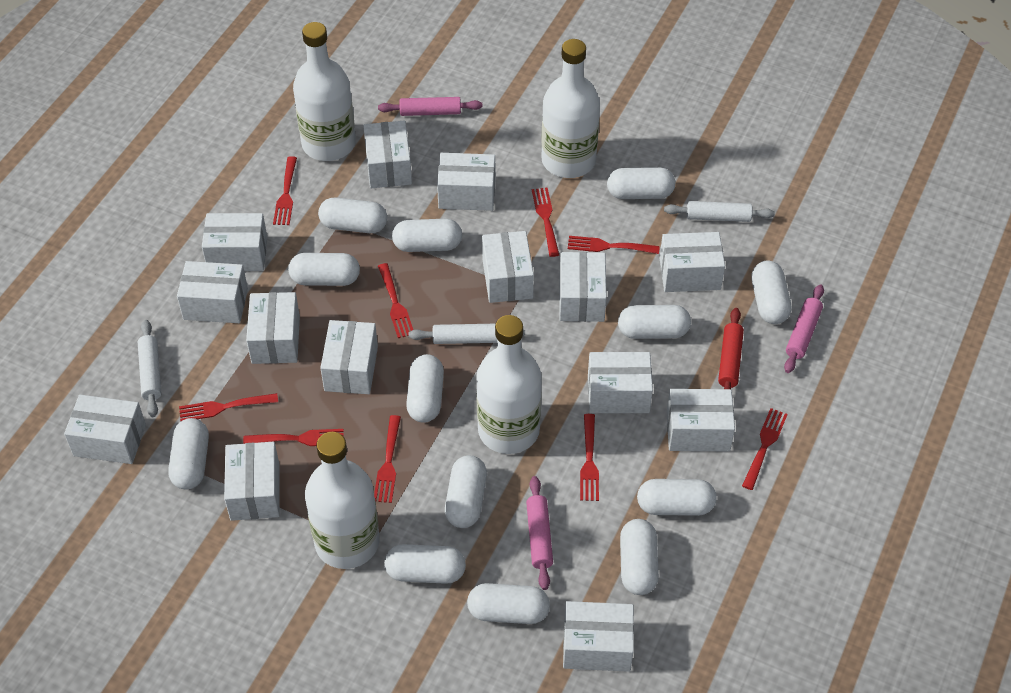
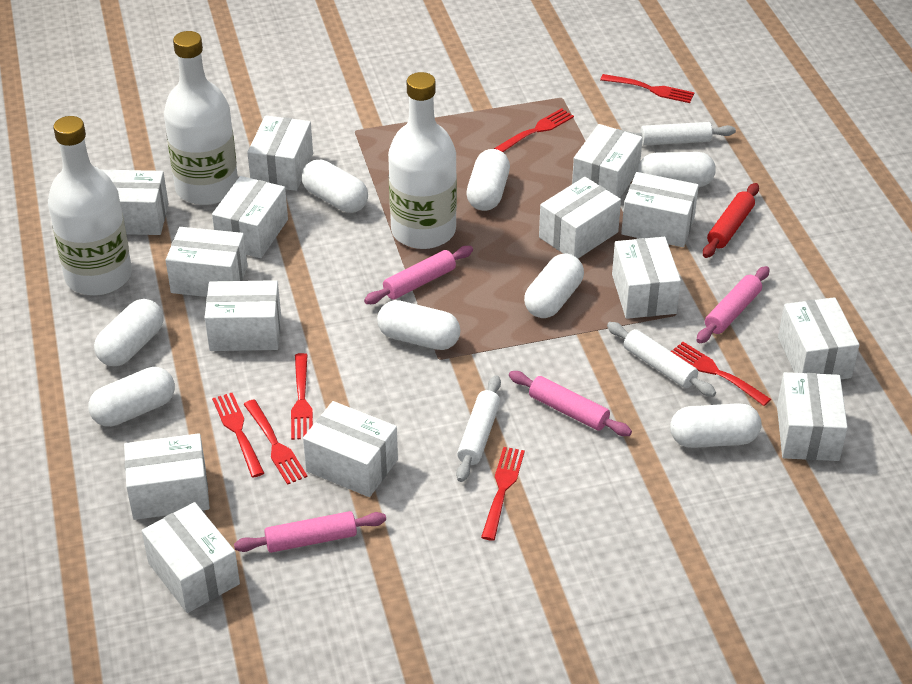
pink rolling pin: 3 -> 4
red fork: 9 -> 7
white bottle: 4 -> 3
white capsule: 13 -> 8

